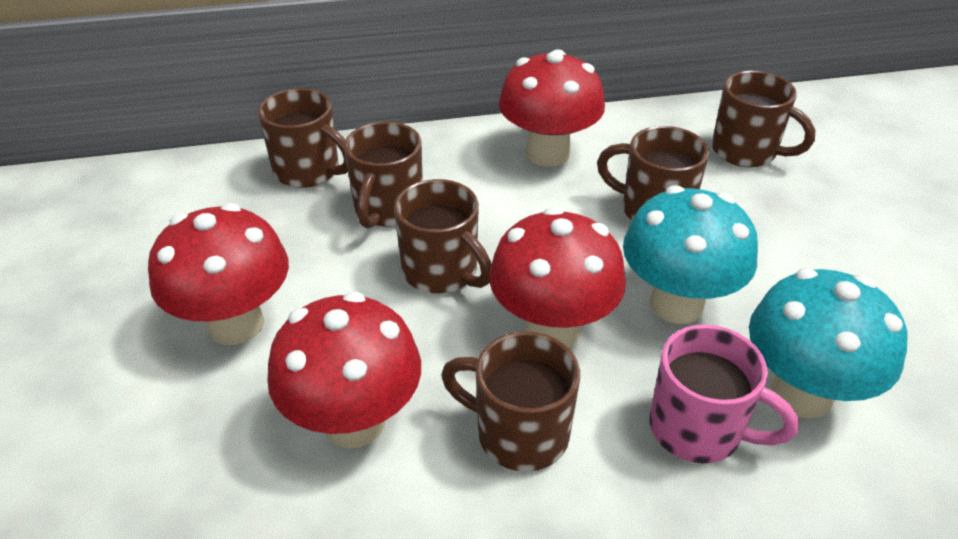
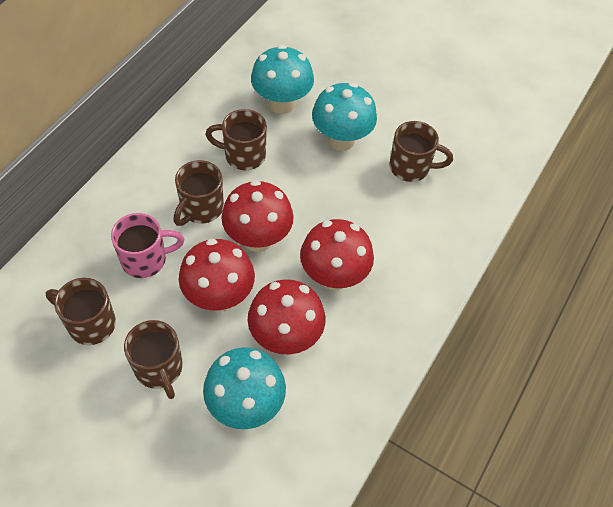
brown mug: 6 -> 5
turquoise mushroom: 2 -> 3

